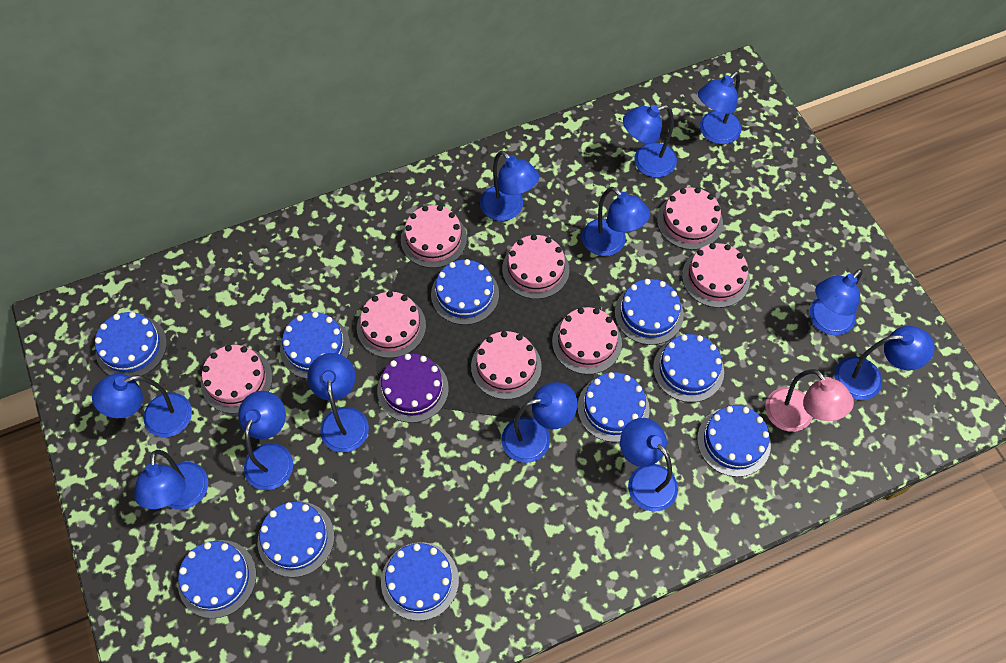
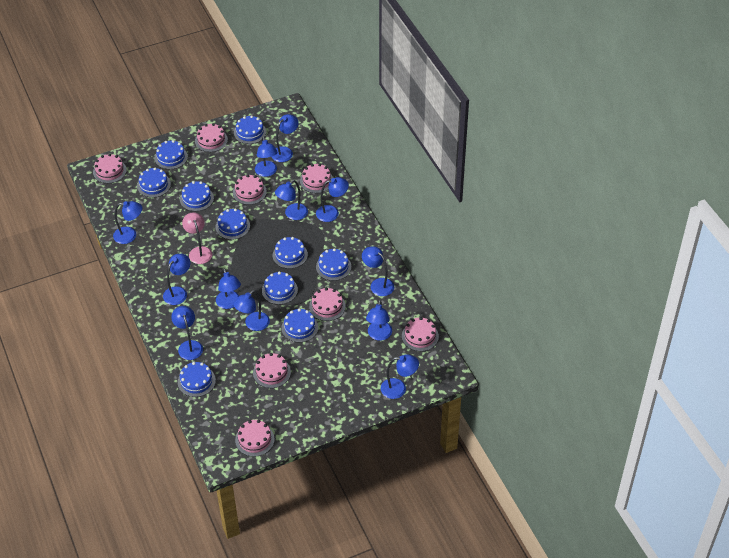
purple cake: 1 -> 0

